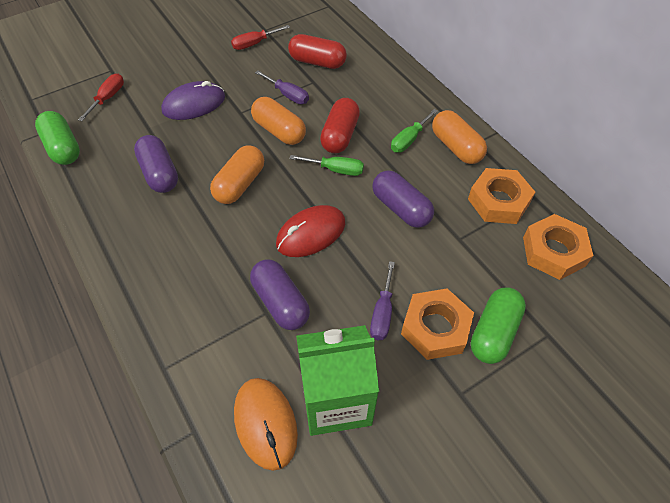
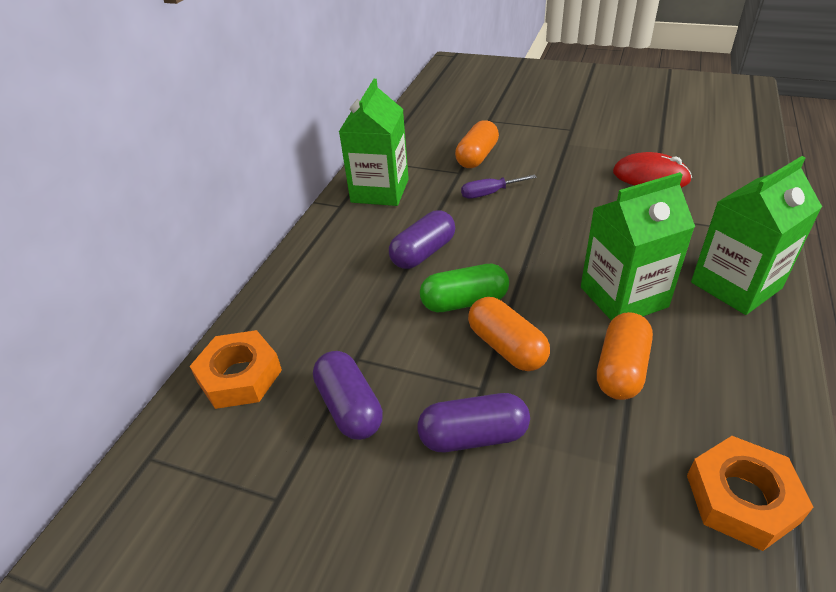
green capsule: 2 -> 1
green carton: 1 -> 3
green screwdriver: 2 -> 0
orange mouse: 1 -> 0
orange nut: 3 -> 2
purple mouse: 1 -> 0
purple screwdriver: 2 -> 1
red capsule: 2 -> 0
red screwdriver: 2 -> 0

